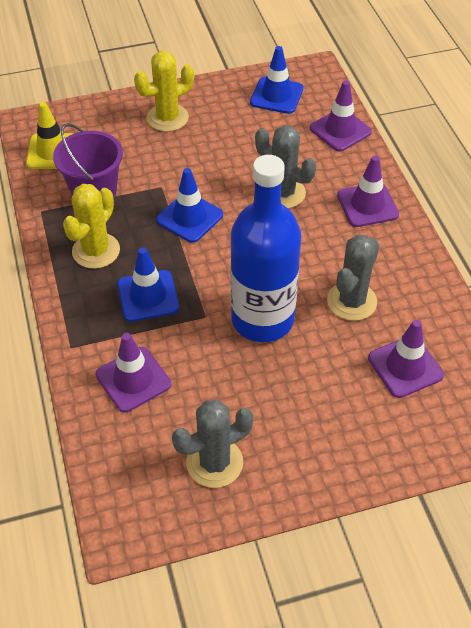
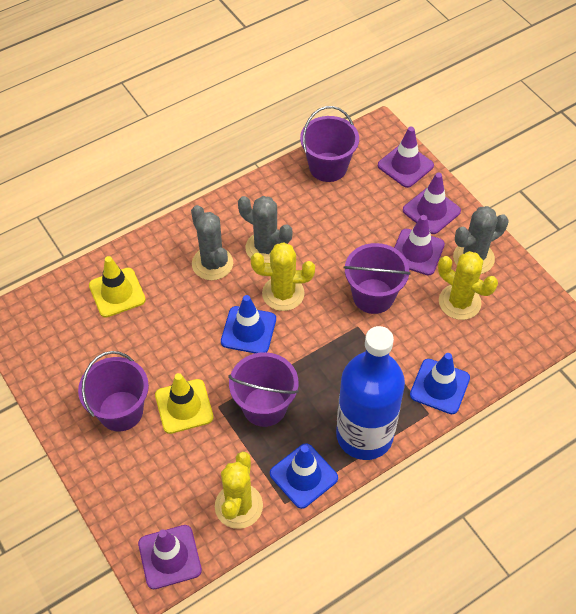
purple bucket: 1 -> 4
yellow cactus: 2 -> 3
yellow traffic cone: 1 -> 2

